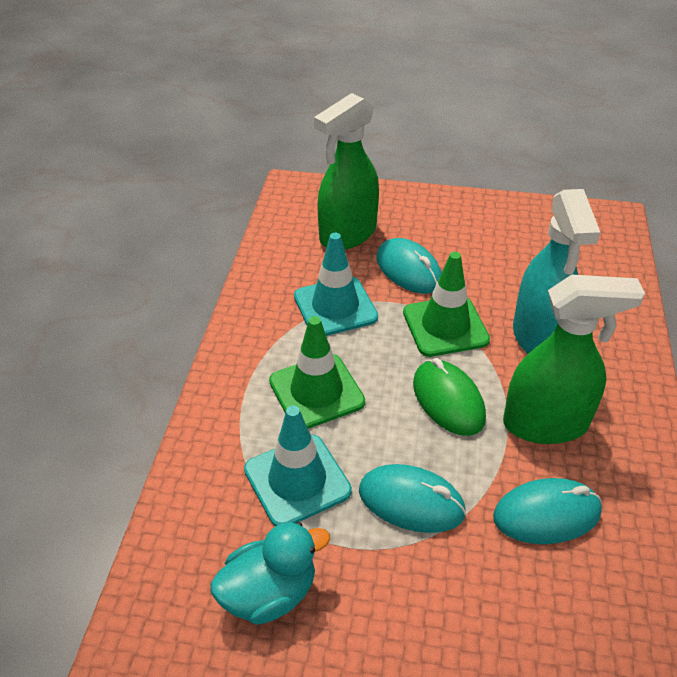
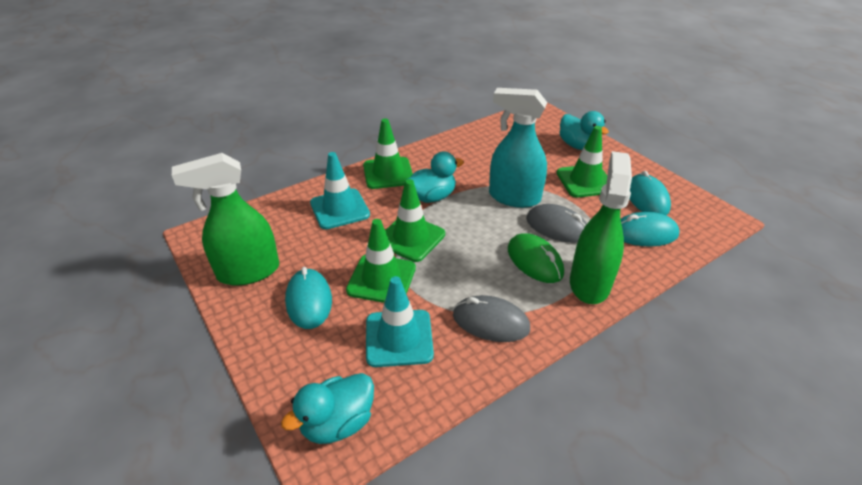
green traffic cone: 2 -> 4
grey mouse: 0 -> 2
turquoise duck: 1 -> 3

